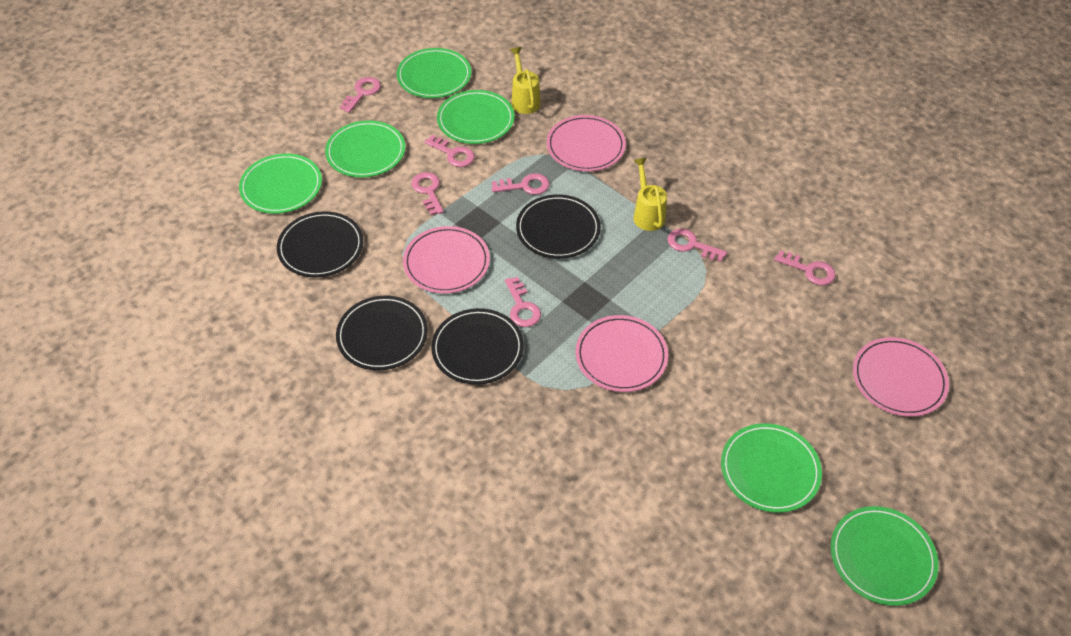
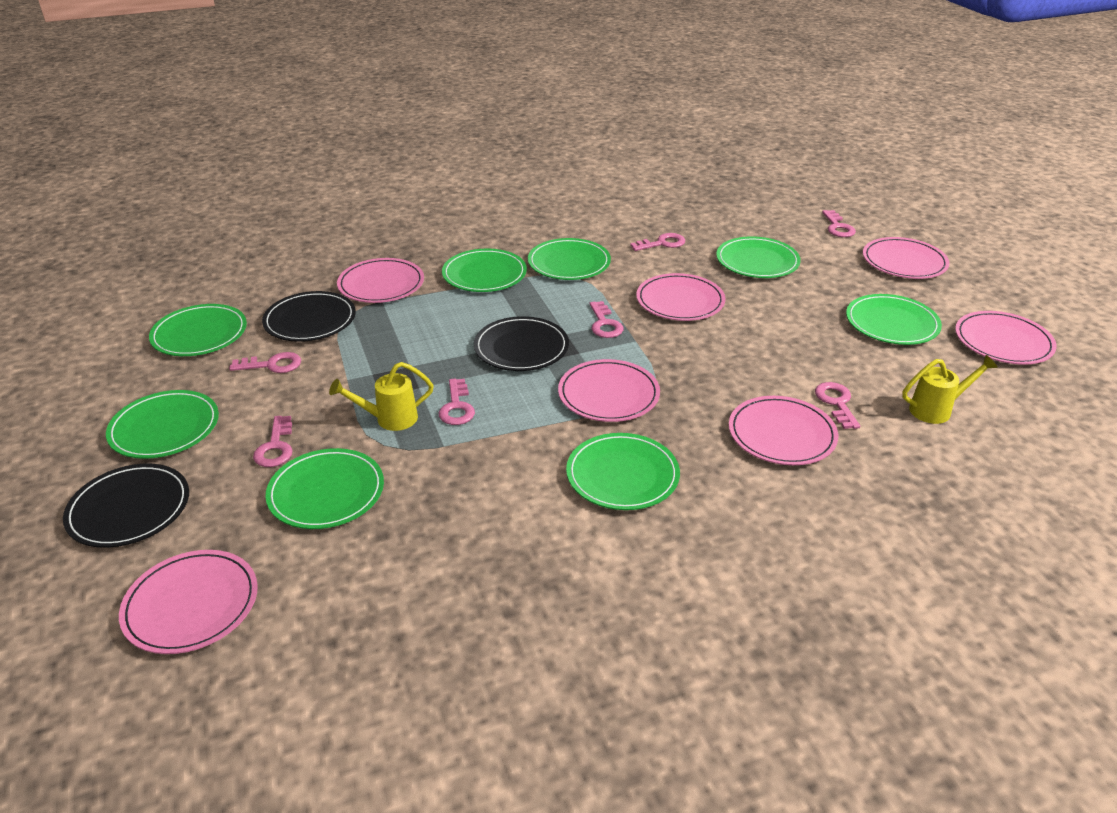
black plate: 4 -> 3
green plate: 6 -> 8
pink plate: 4 -> 7

